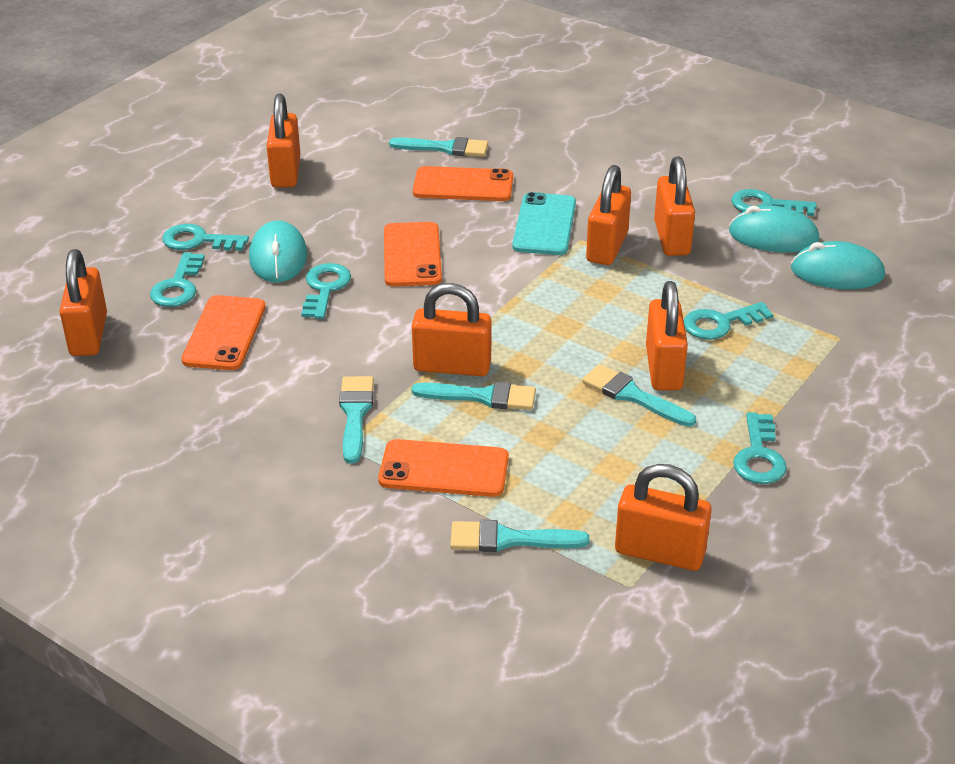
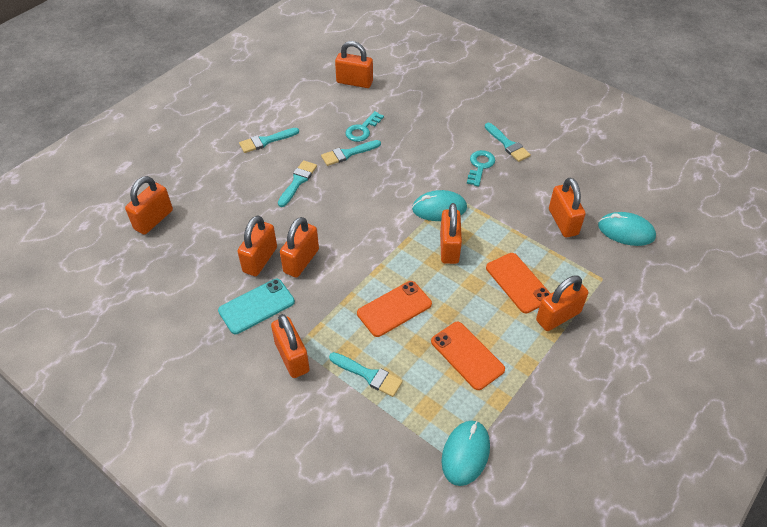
orange padlock: 7 -> 8
orange phone: 4 -> 3
turquoise key: 6 -> 2

